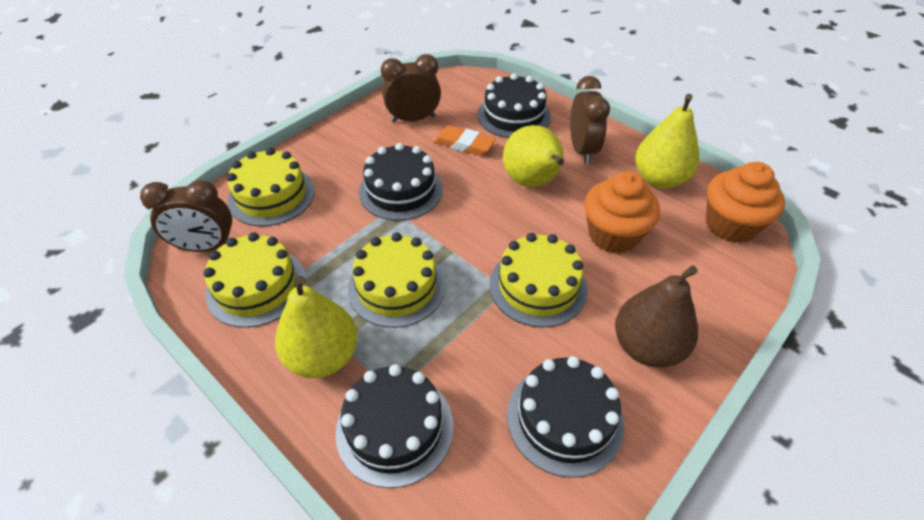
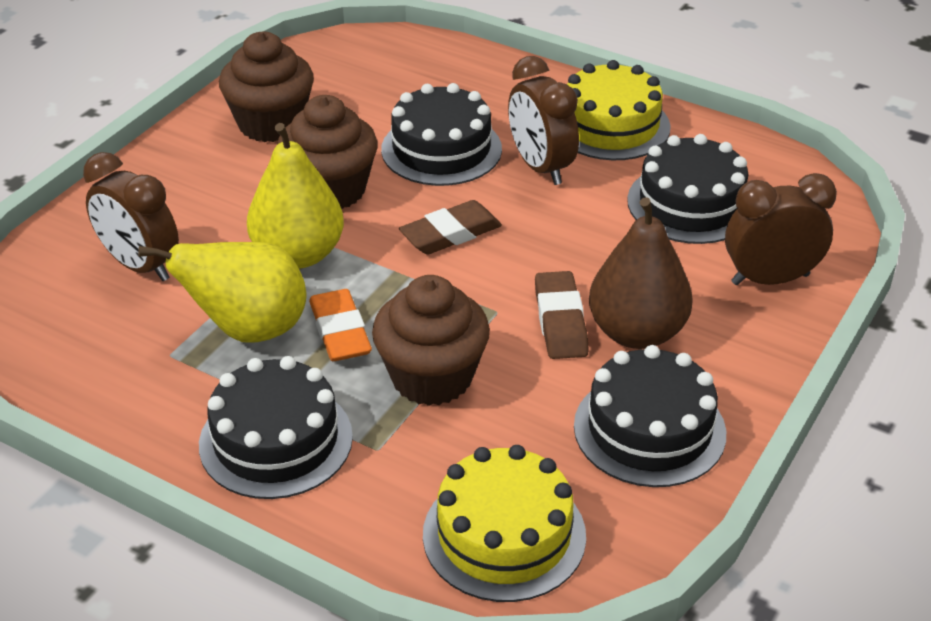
brown cupcake: 0 -> 3
brown eraser: 0 -> 2
orange cupcake: 2 -> 0
yellow cake: 4 -> 2
yellow pear: 3 -> 2

